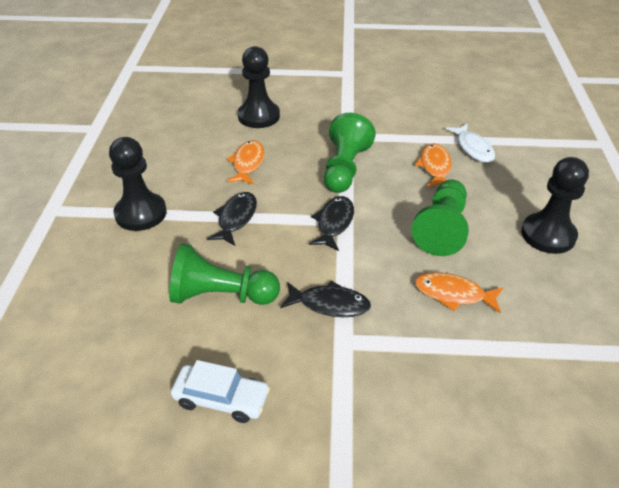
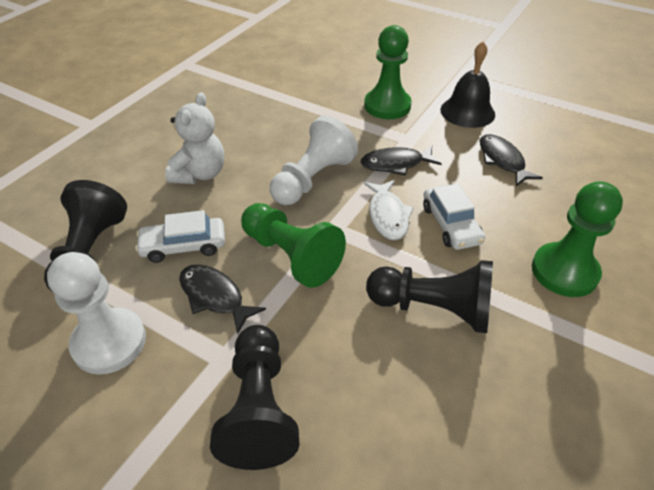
black bell: 0 -> 1
orange fish: 3 -> 0
white car: 1 -> 2
white pawn: 0 -> 2
white teddy bear: 0 -> 1

